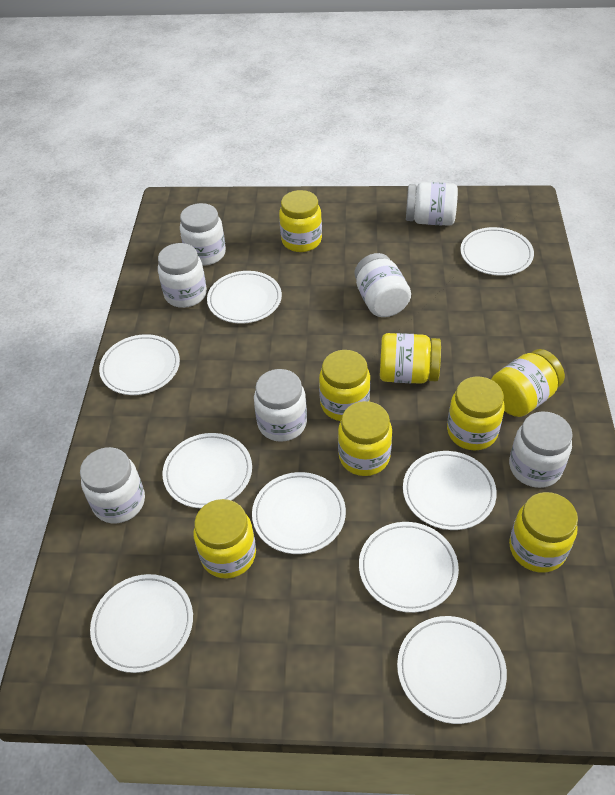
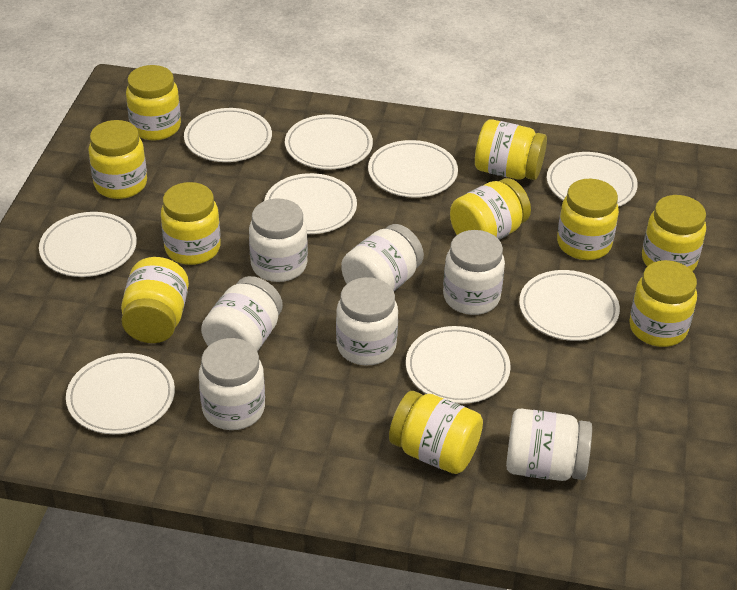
yellow jar: 8 -> 10

